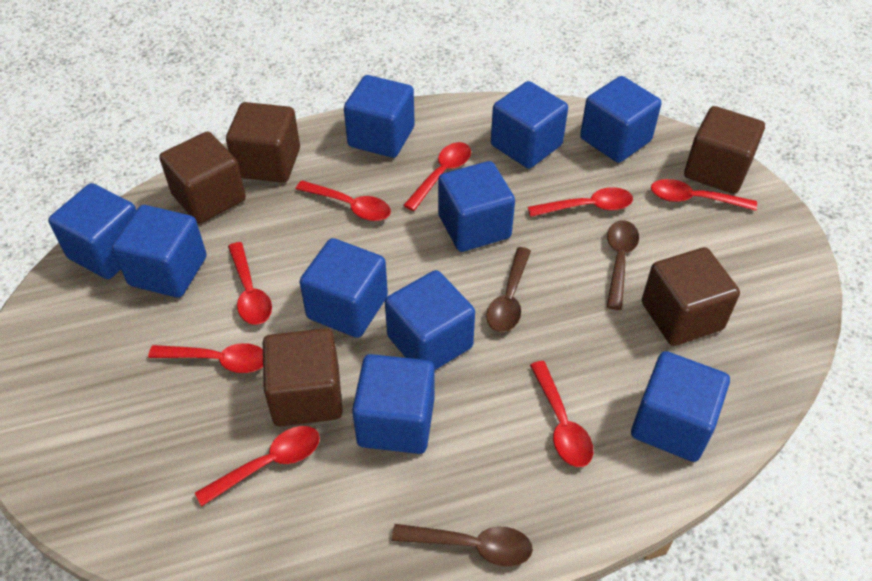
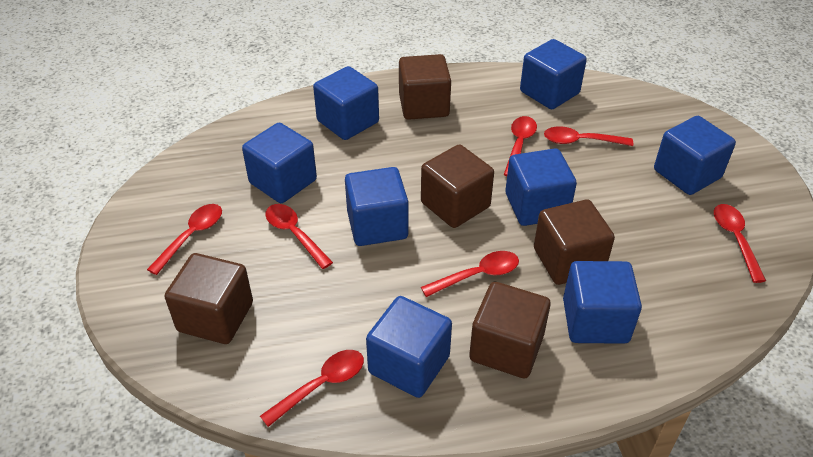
blue cube: 10 -> 8
brown spoon: 3 -> 0
red spoon: 8 -> 7

